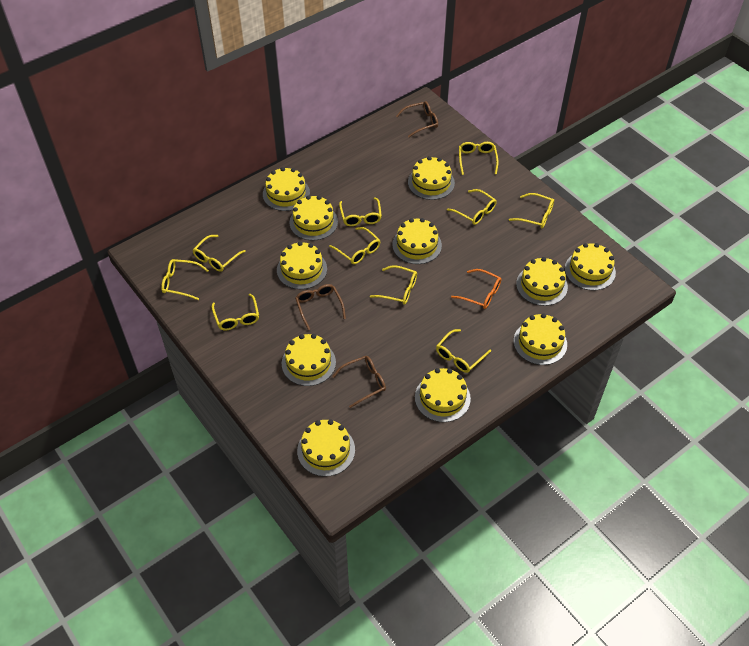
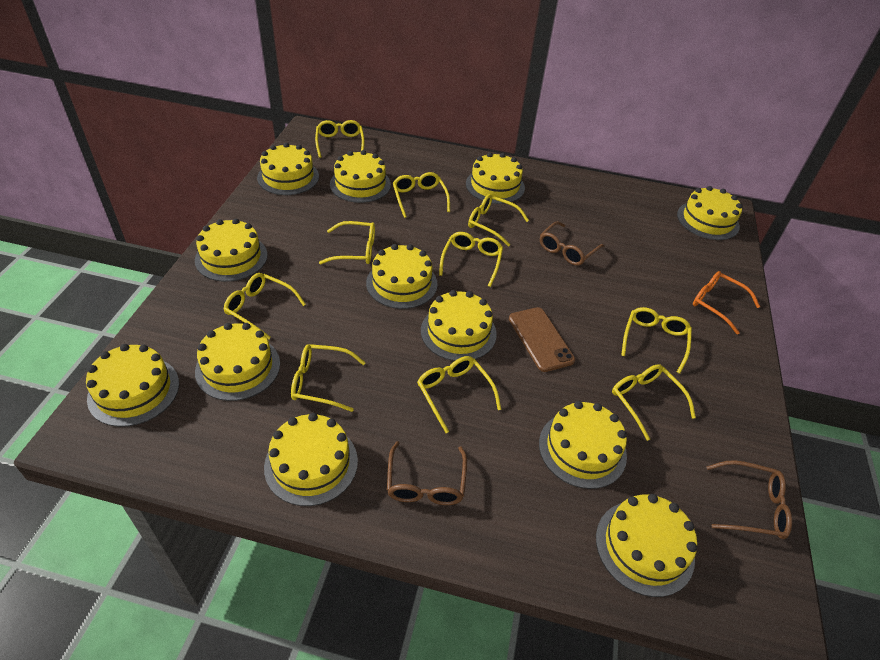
brown phone: 0 -> 1
yellow cake: 11 -> 12

